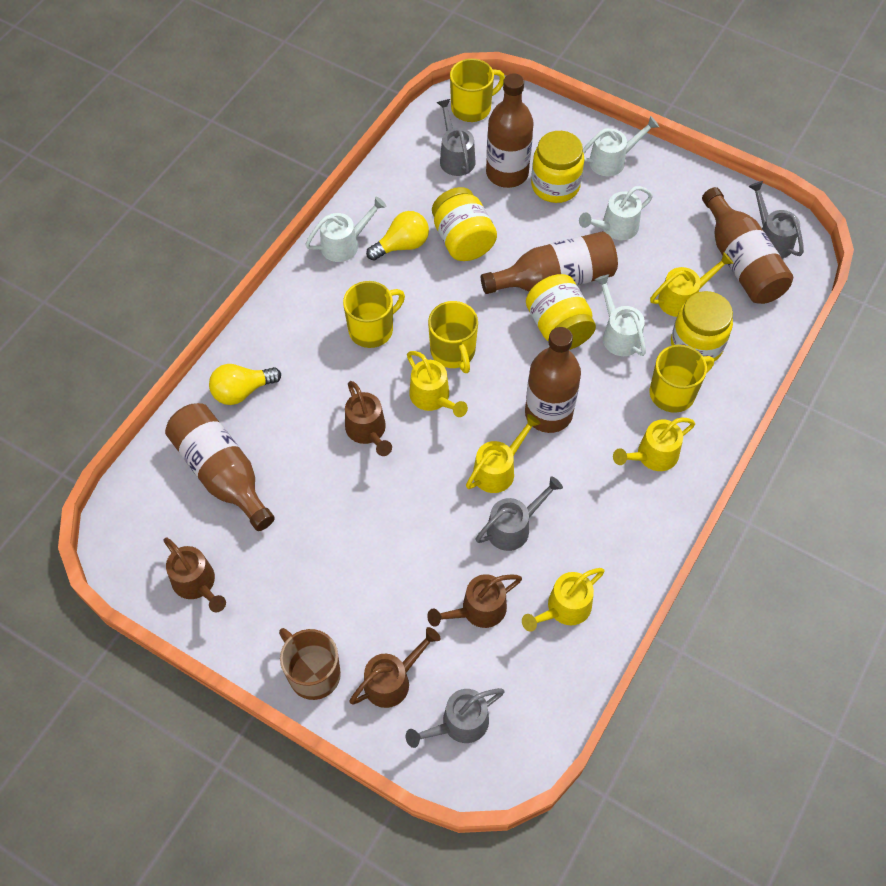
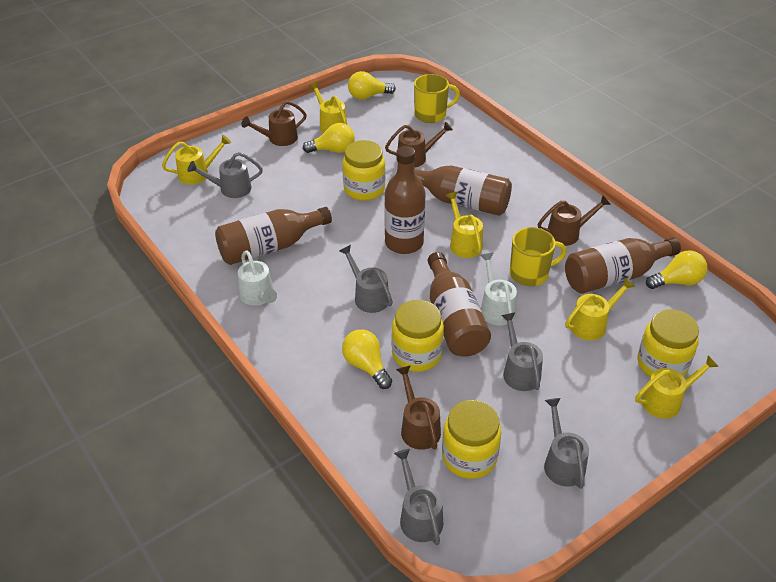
brown mug: 1 -> 0
grey watering can: 4 -> 5
white watering can: 4 -> 2
yellow light bulb: 2 -> 4
yellow mug: 4 -> 2

